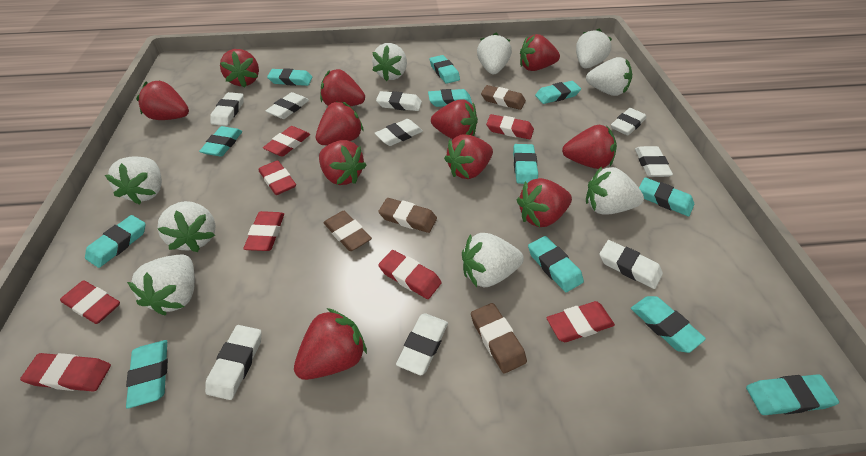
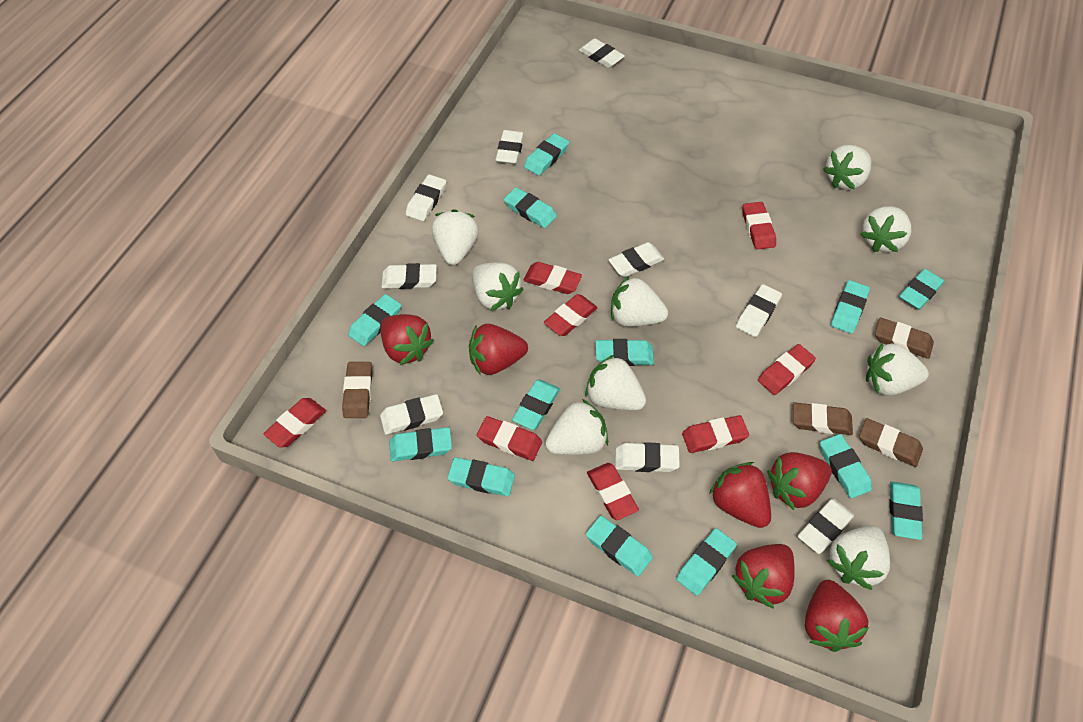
red strawberry: 11 -> 6
turquoise eraser: 12 -> 13

